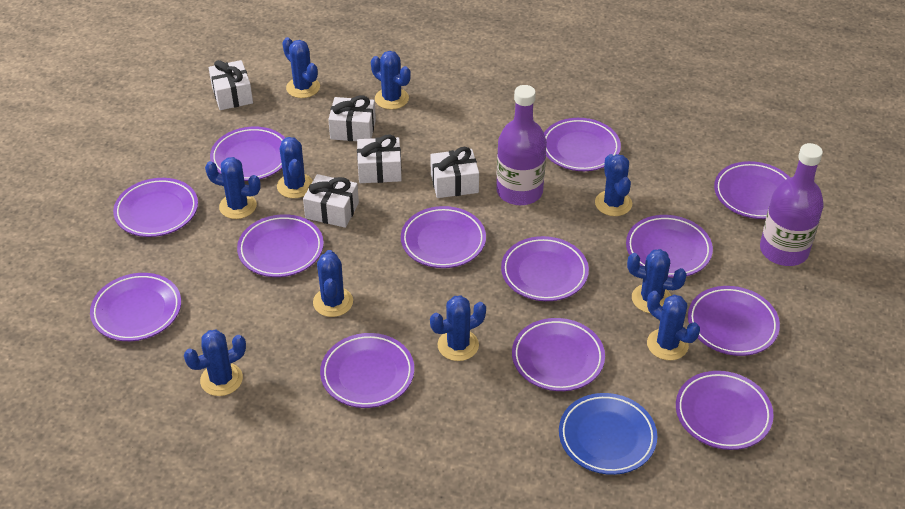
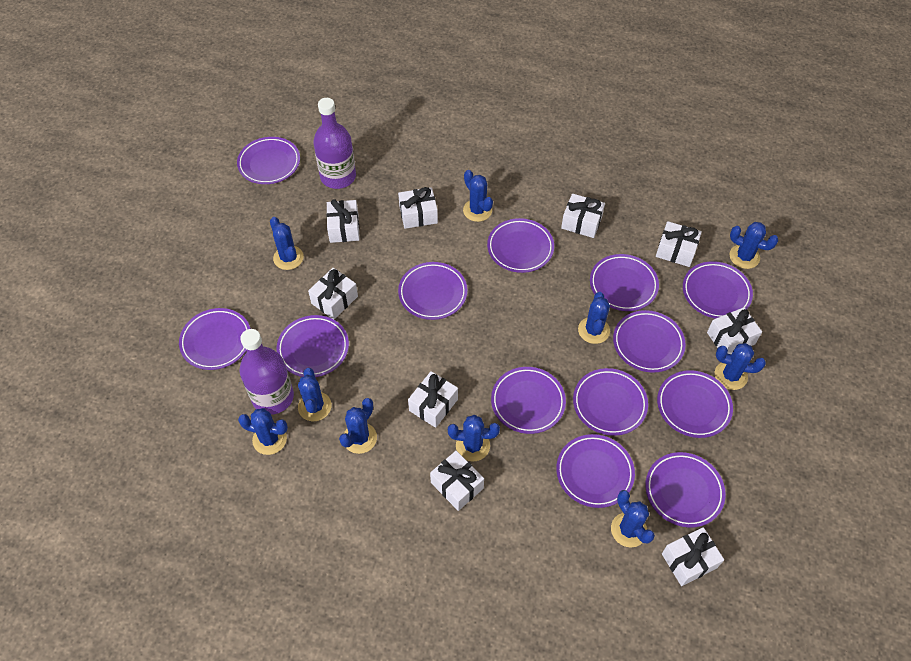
blue plate: 1 -> 0
white gift: 5 -> 9

